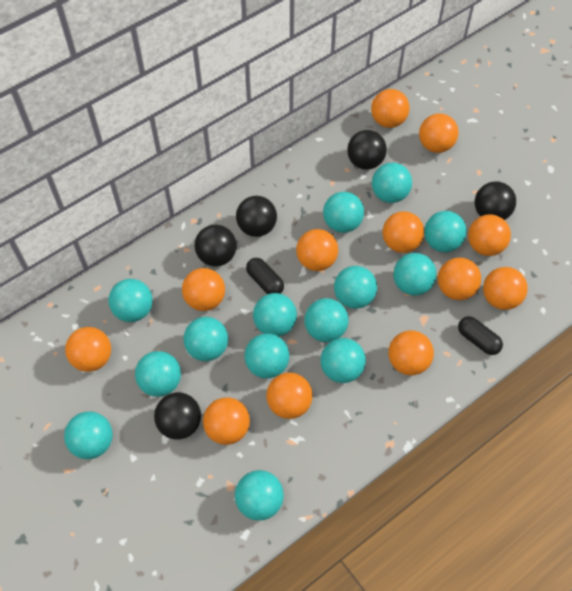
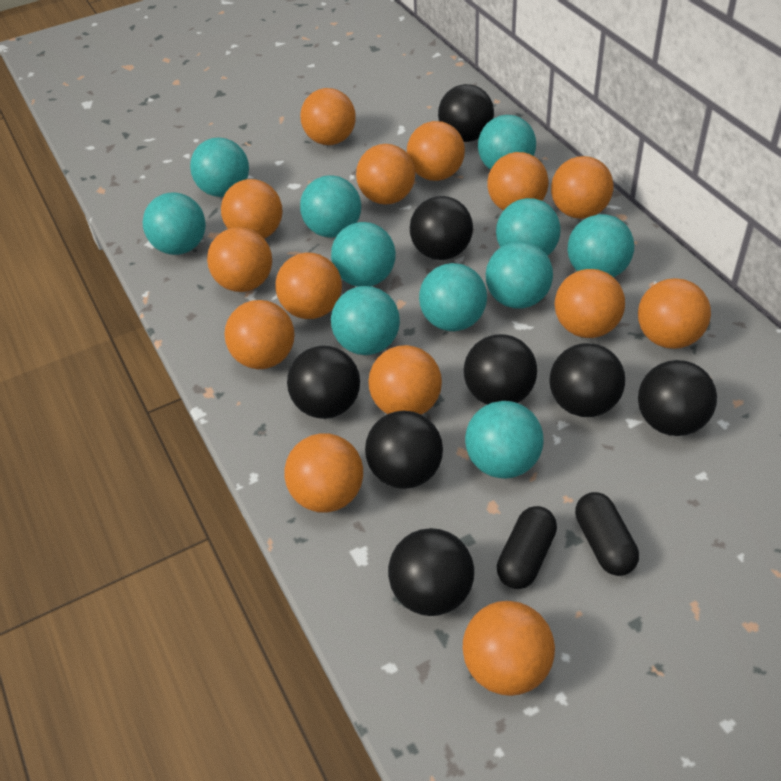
black ball: 5 -> 8
orange ball: 12 -> 14
turquoise ball: 14 -> 11

